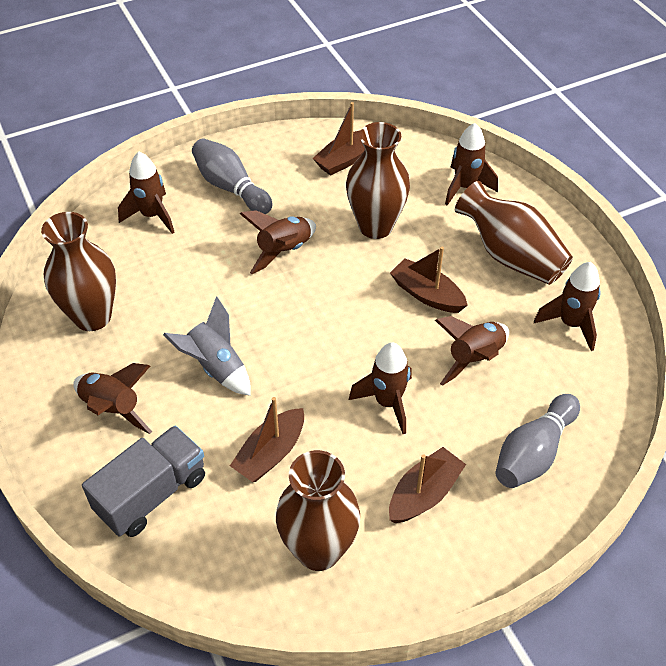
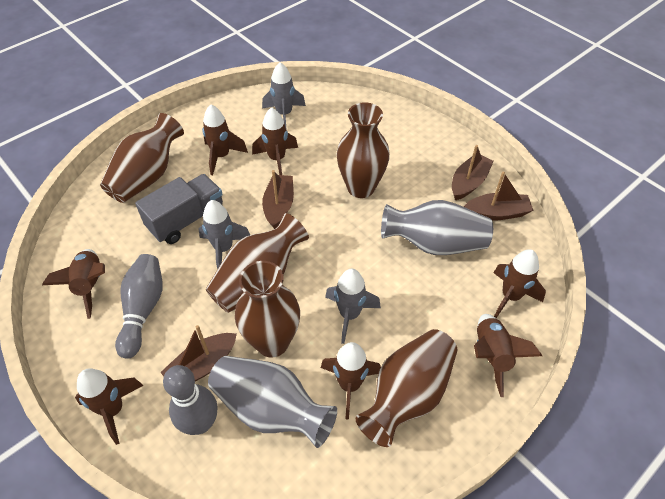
brown vase: 4 -> 5
grey rocket: 1 -> 3
grey vase: 0 -> 2

